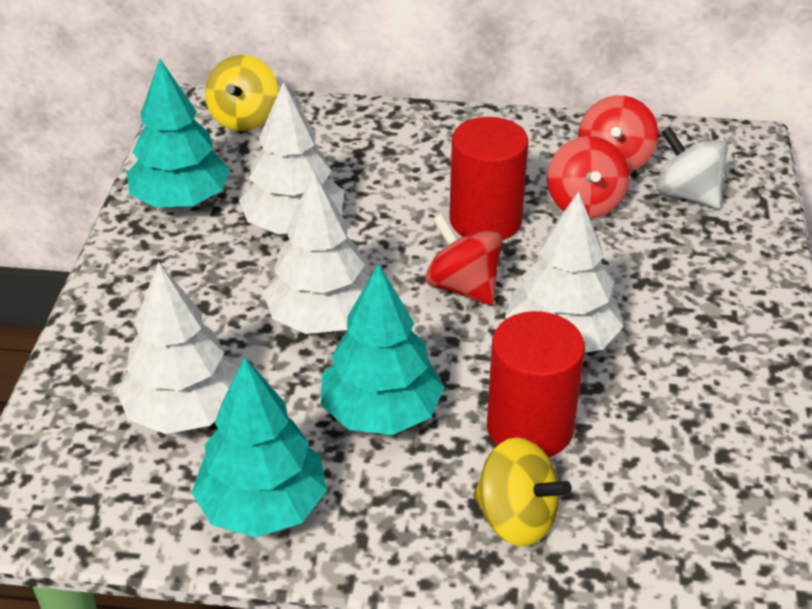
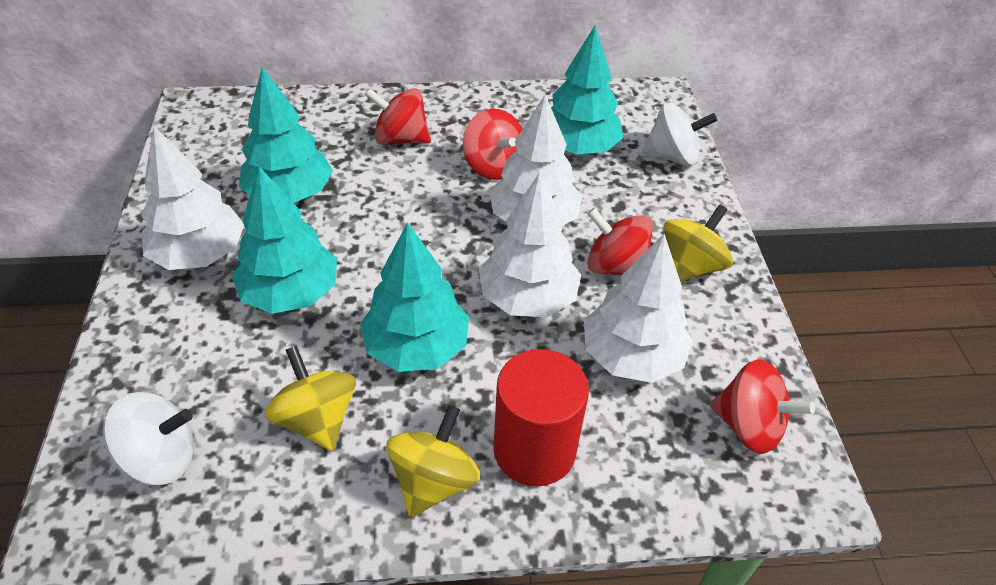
red cylinder: 2 -> 1
red spinning top: 3 -> 4
turquoise tree: 3 -> 4
white spinning top: 1 -> 2
yellow spinning top: 2 -> 3

